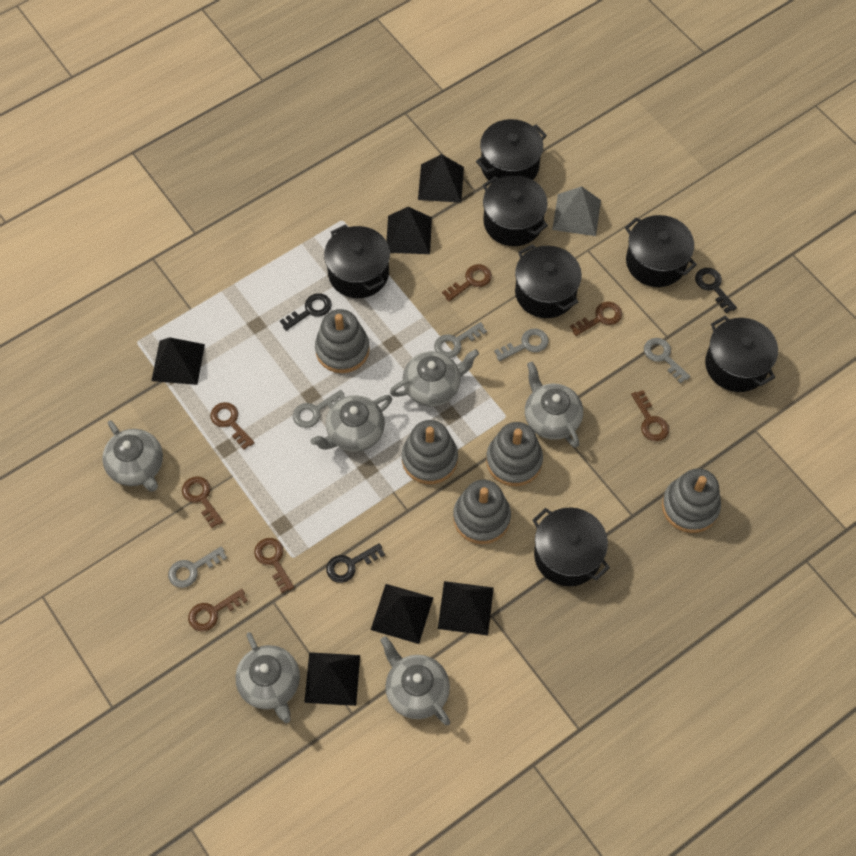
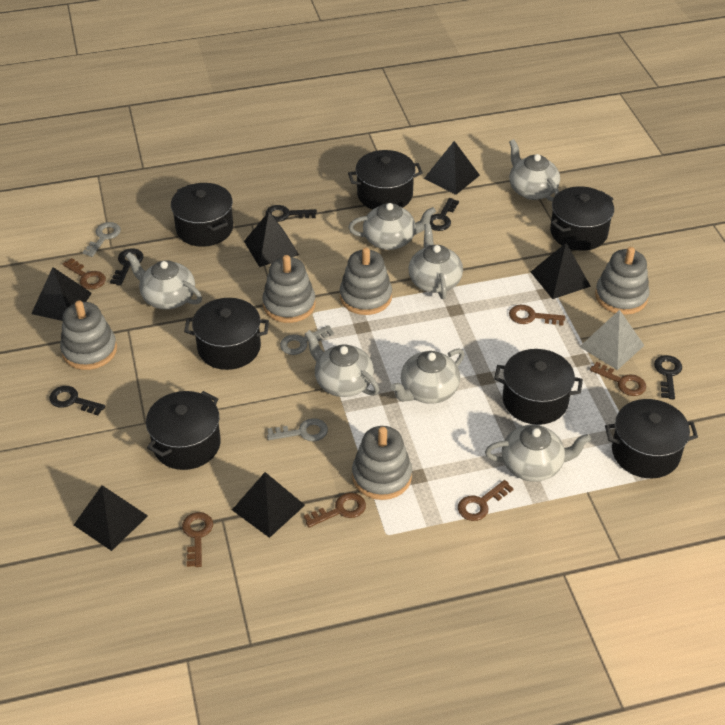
black key: 3 -> 5
brown key: 7 -> 6
grey key: 5 -> 3
grey teapot: 6 -> 7

